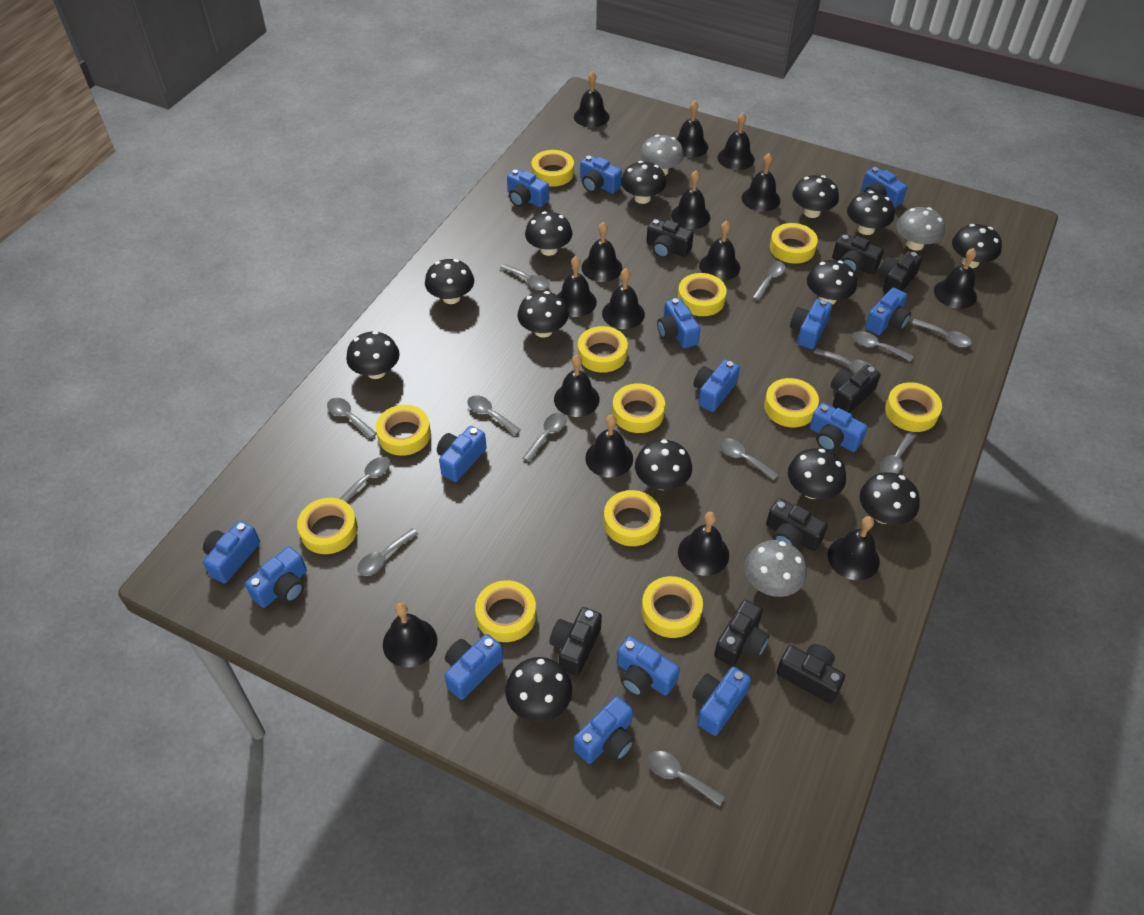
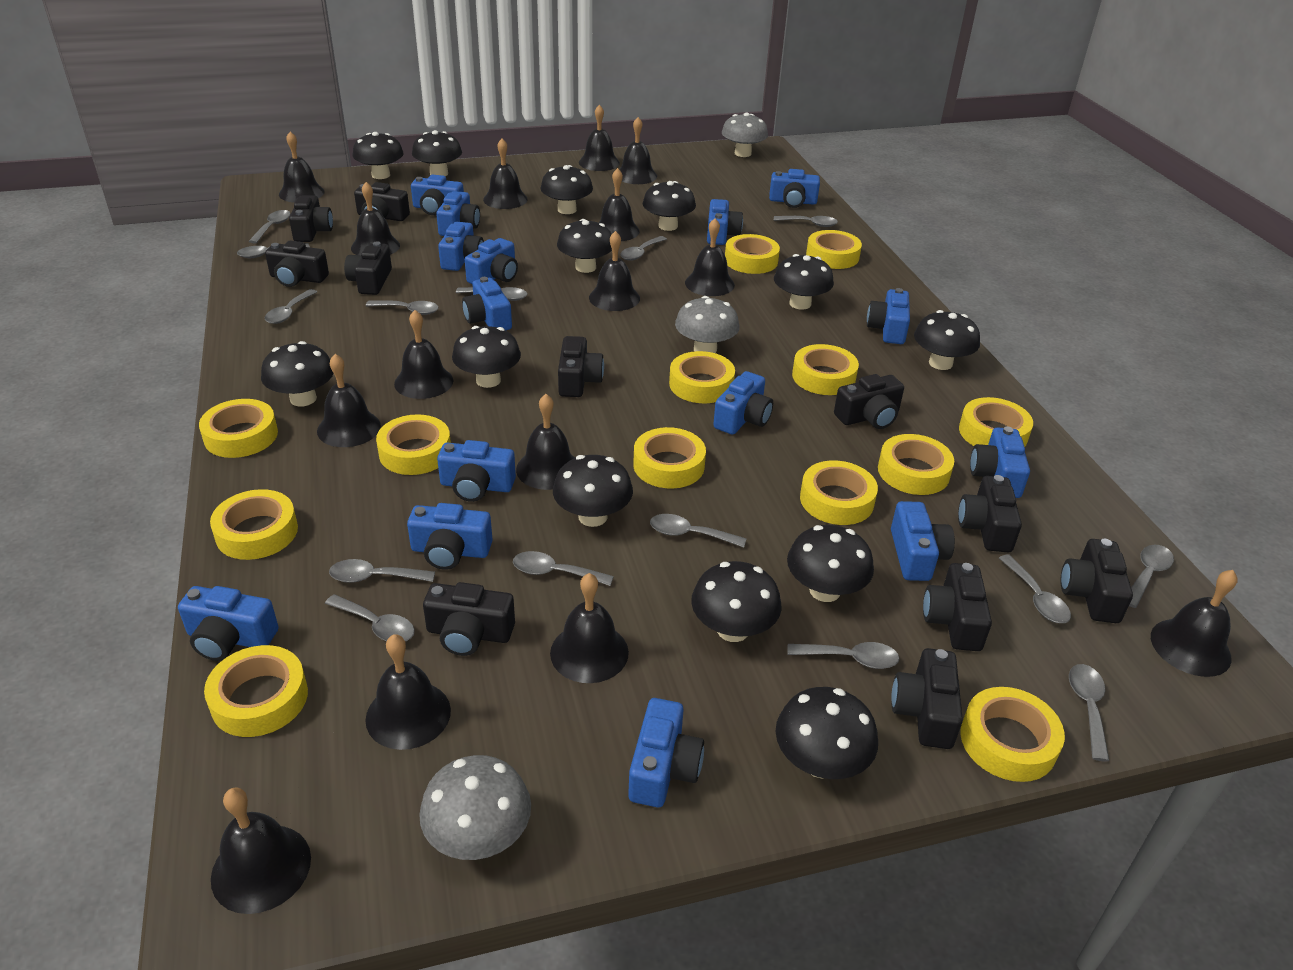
black camera: 8 -> 11
grey spoon: 13 -> 15
yellow tape: 12 -> 13

